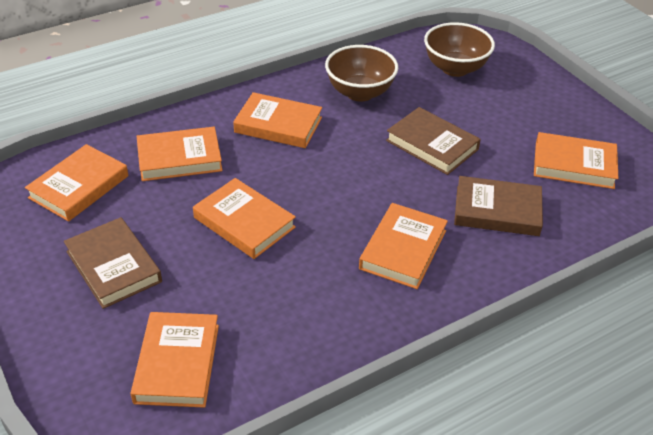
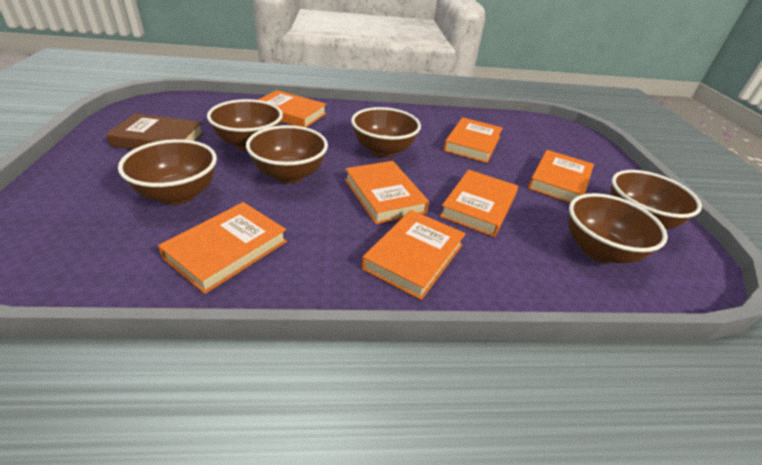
brown book: 3 -> 1
brown bowl: 2 -> 6

